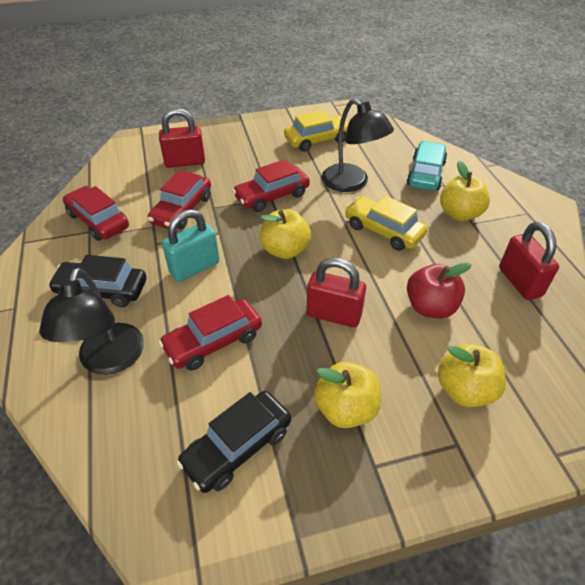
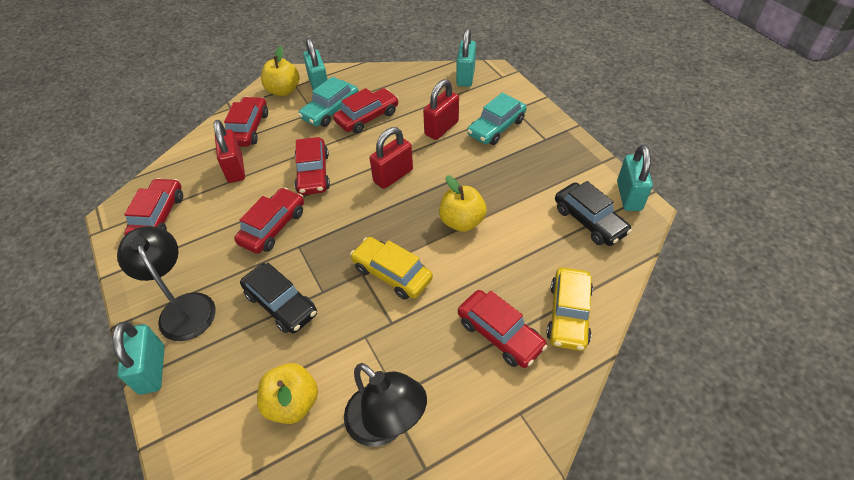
red apple: 1 -> 0
red car: 4 -> 6
turquoise car: 1 -> 2
turquoise padlock: 1 -> 4
yellow apple: 4 -> 3

